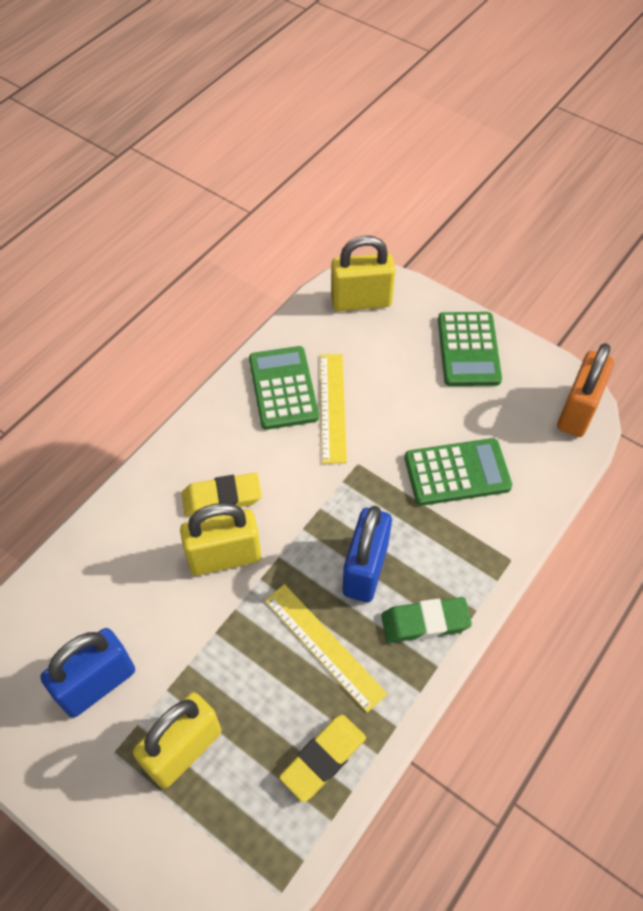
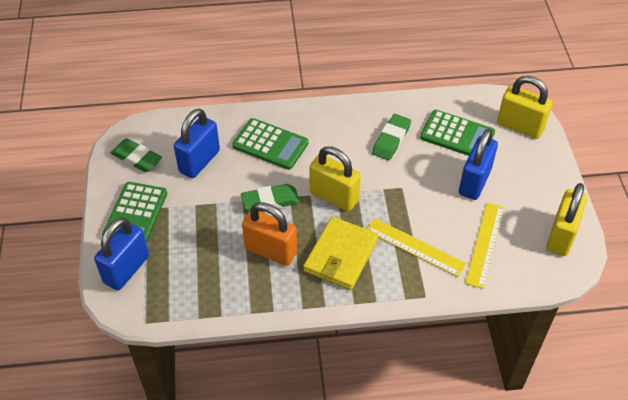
blue padlock: 2 -> 3
green eraser: 1 -> 3
yellow eraser: 2 -> 0
yellow wallet: 0 -> 1

